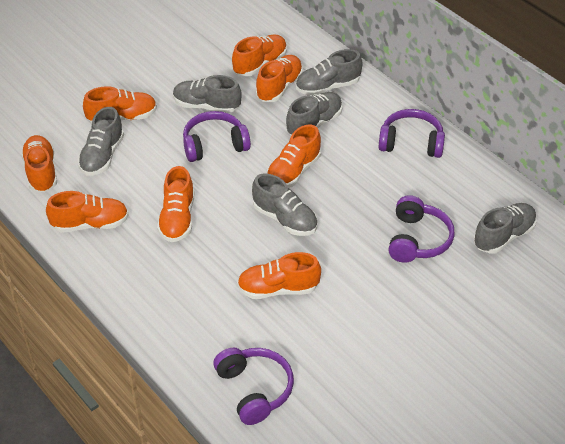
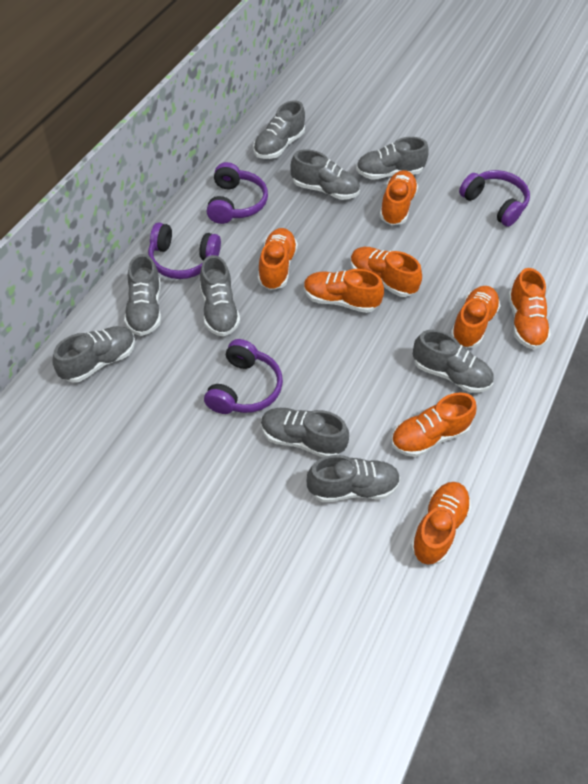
grey shoe: 6 -> 9

